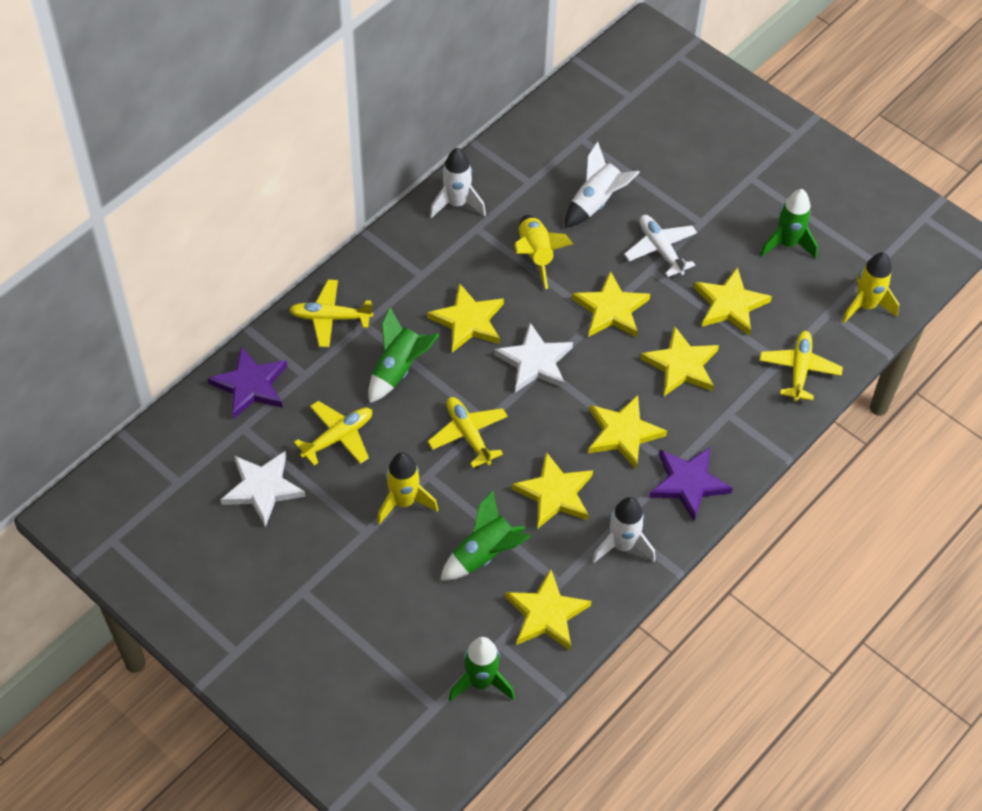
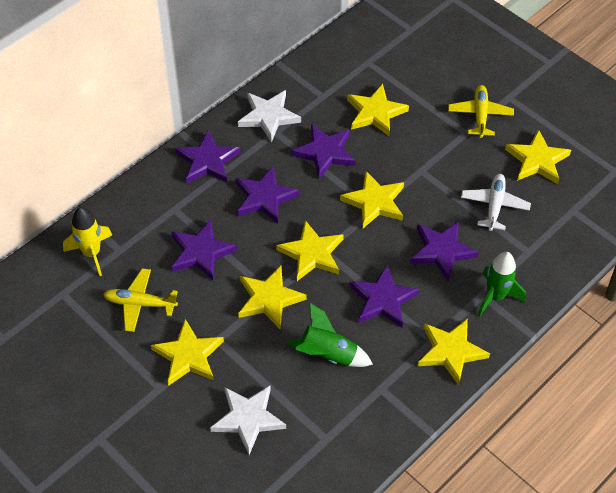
green rocket: 4 -> 2
purple star: 2 -> 6
white rocket: 3 -> 0
yellow plane: 4 -> 2
yellow rocket: 3 -> 1

